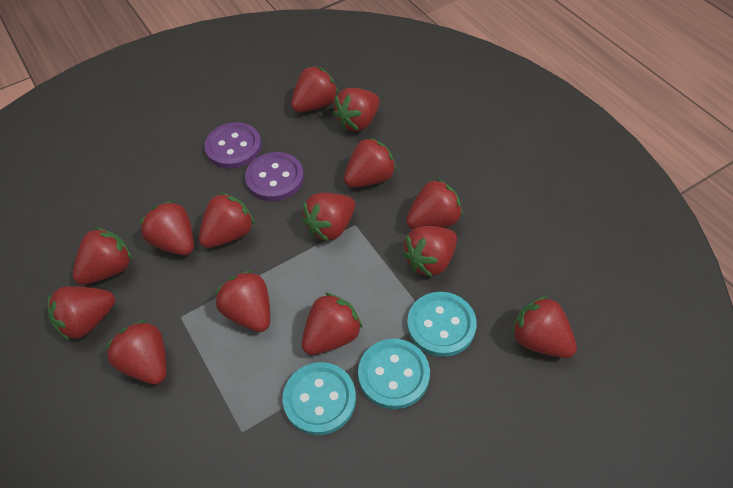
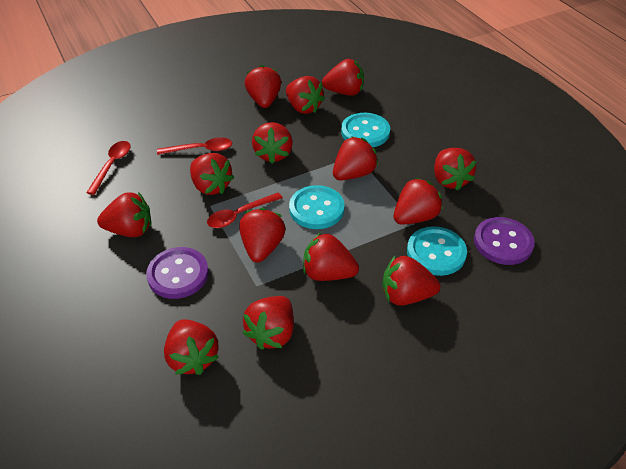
red spoon: 0 -> 3

